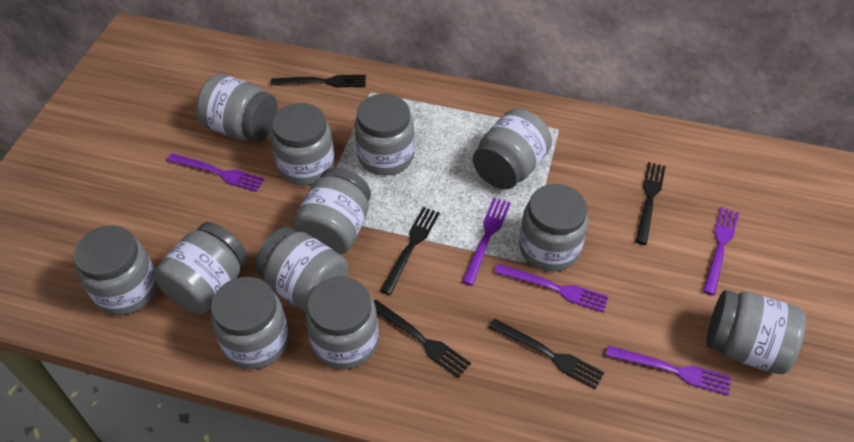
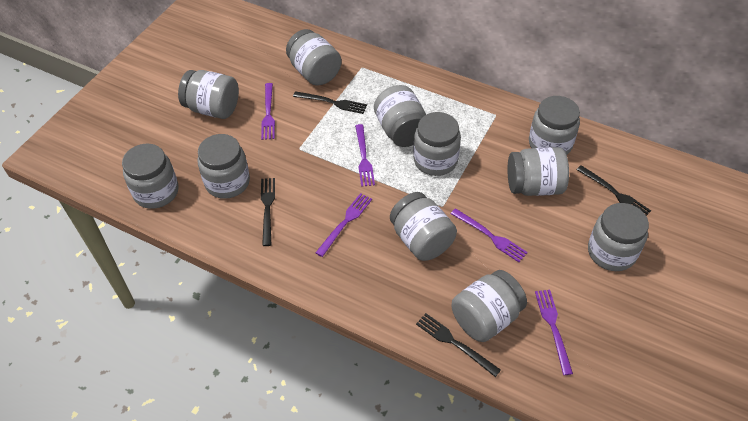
black fork: 5 -> 4
grey jar: 12 -> 11

